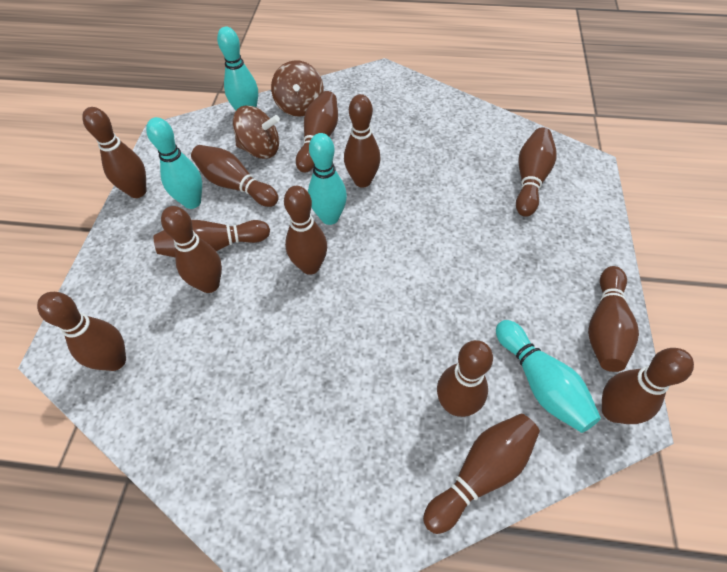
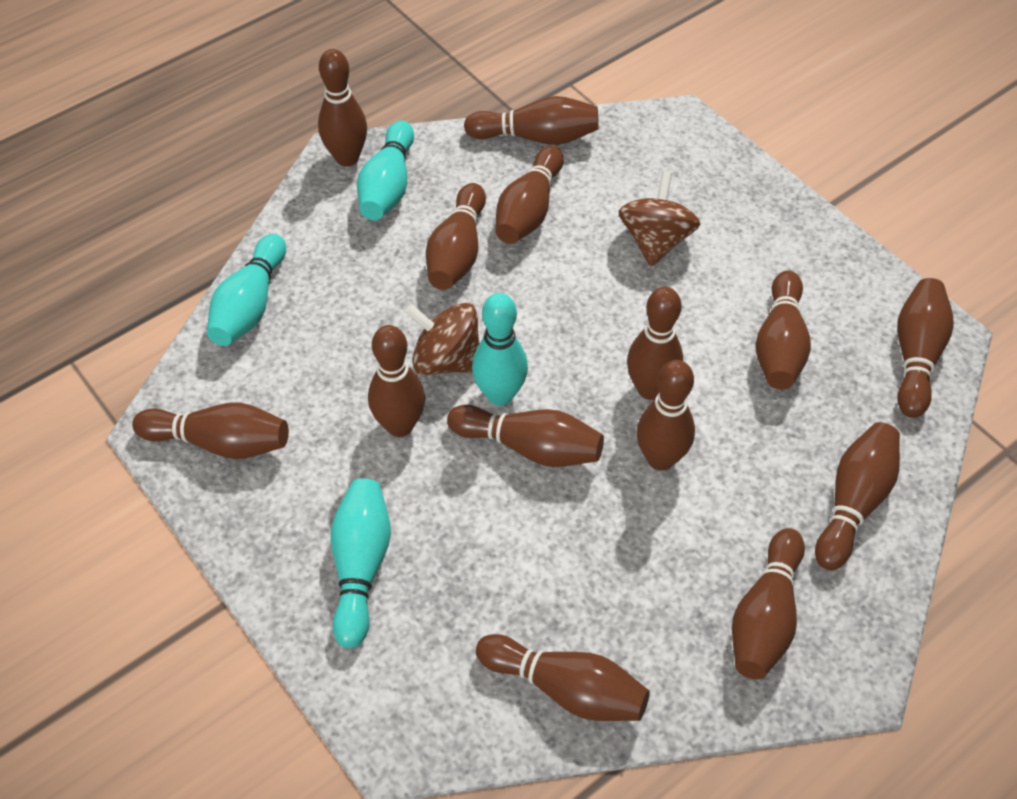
brown bowling pin: 13 -> 14

